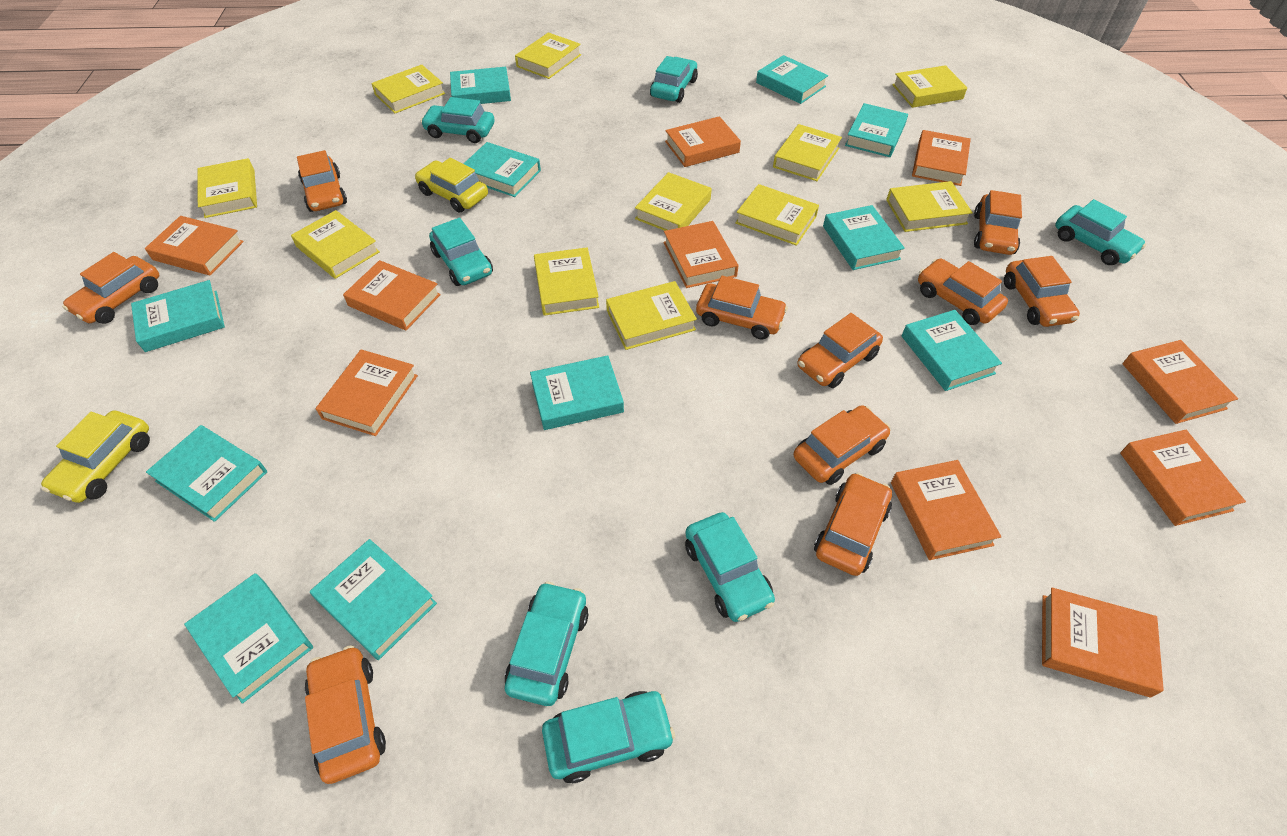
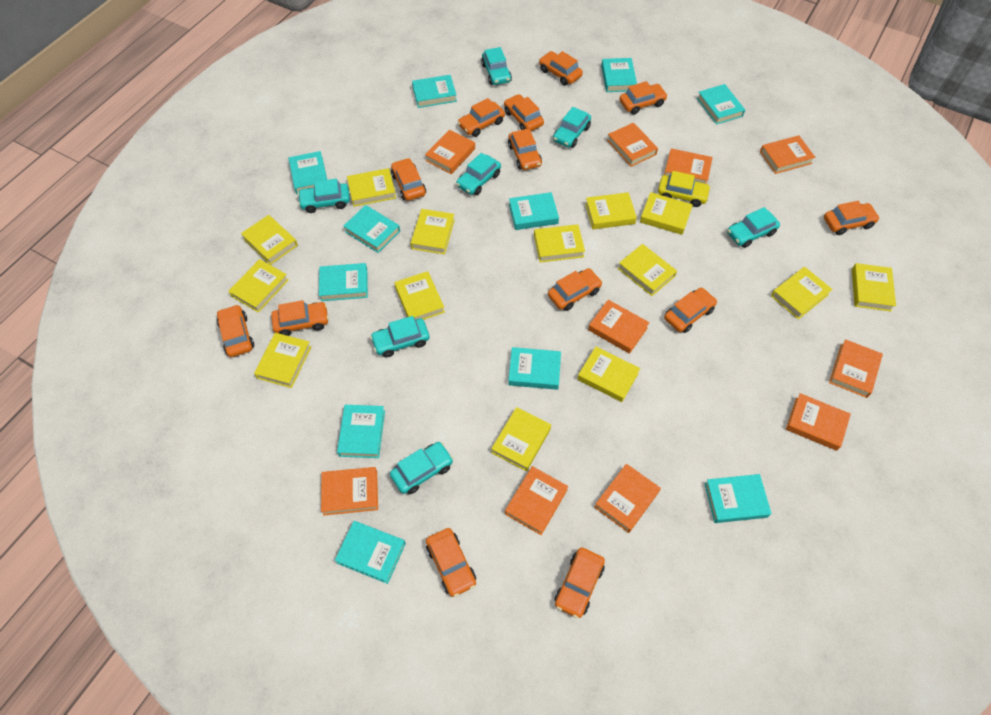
orange car: 10 -> 13
yellow book: 11 -> 14
yellow car: 2 -> 1

